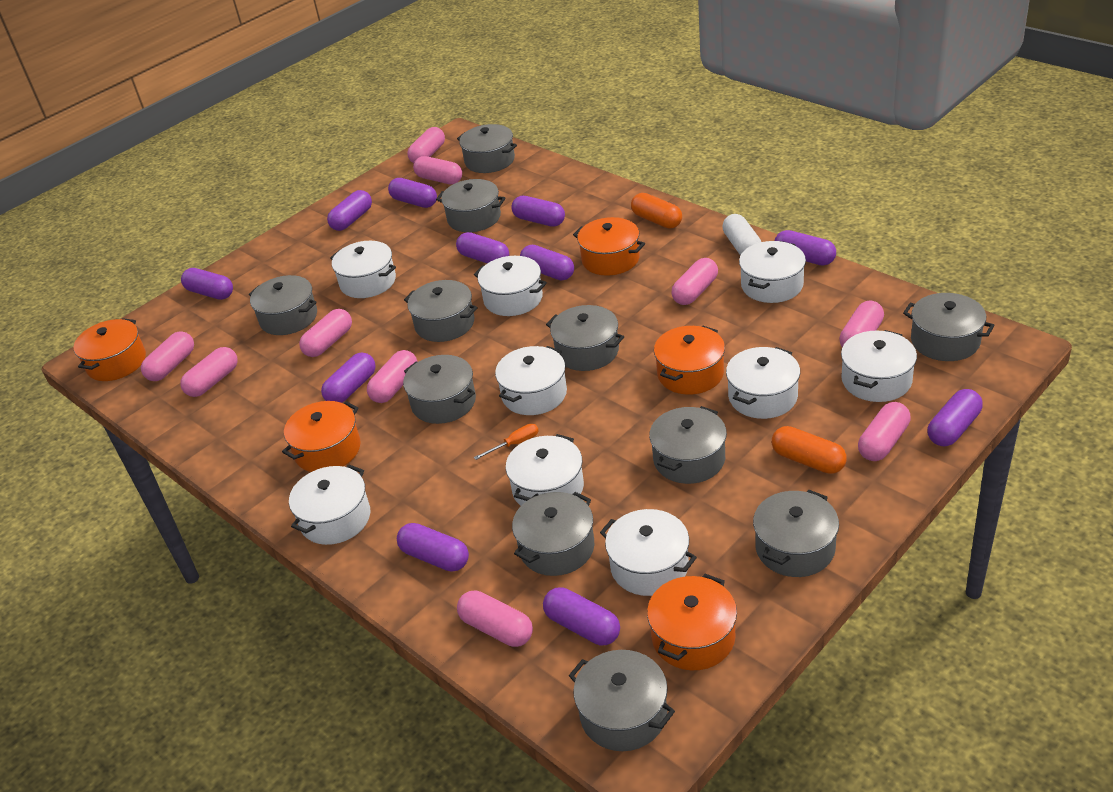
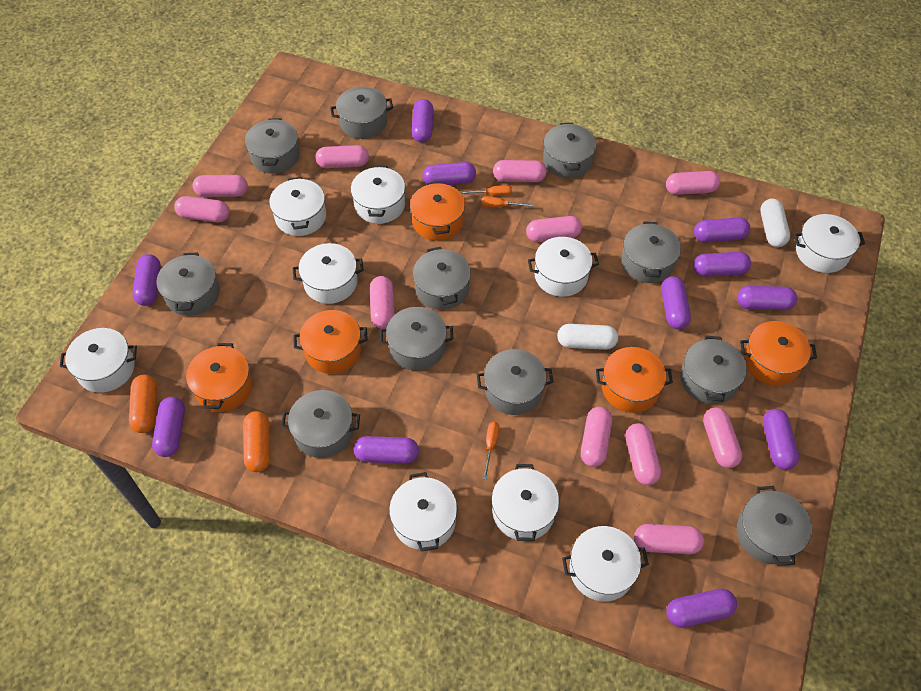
orange screwdriver: 1 -> 3
pink capsule: 10 -> 11
white capsule: 1 -> 2

